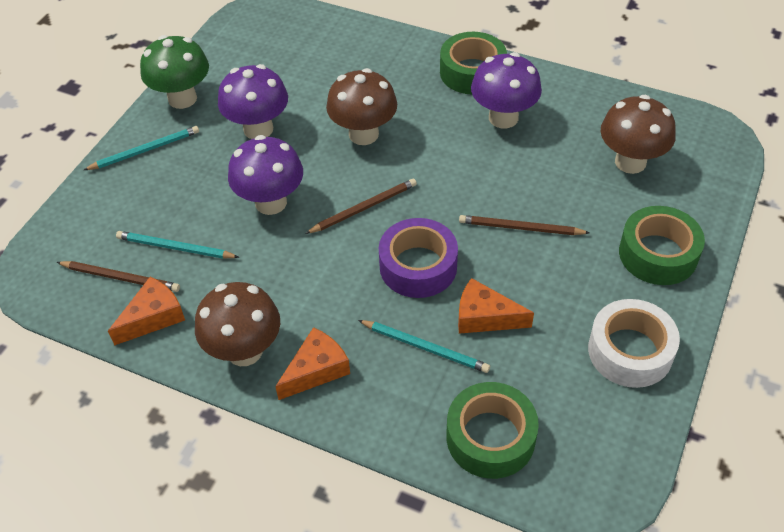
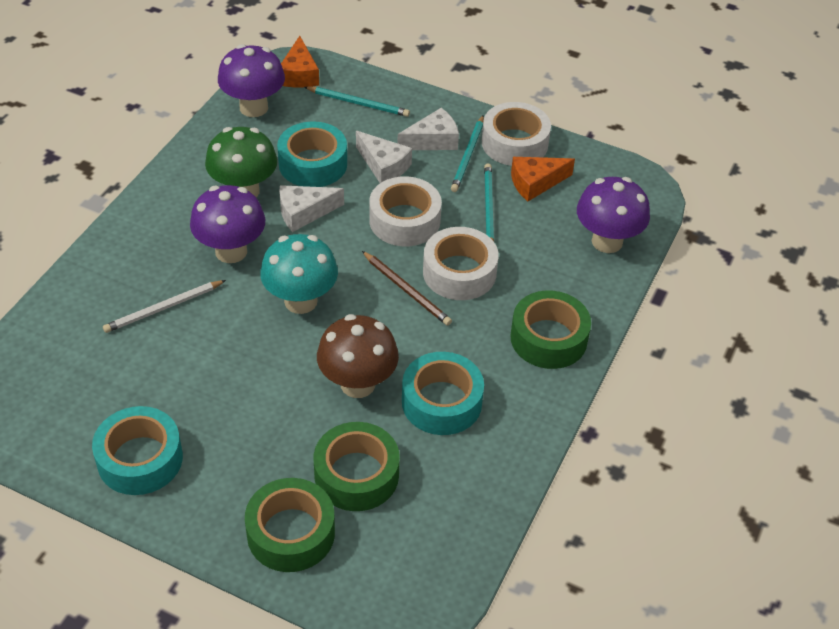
brown mushroom: 3 -> 1
brown pencil: 3 -> 1
orange cheese: 3 -> 2
purple tape: 1 -> 0
turquoise mushroom: 0 -> 1
turquoise tape: 0 -> 3
white cheese: 0 -> 3
white pencil: 0 -> 1
white tape: 1 -> 3

